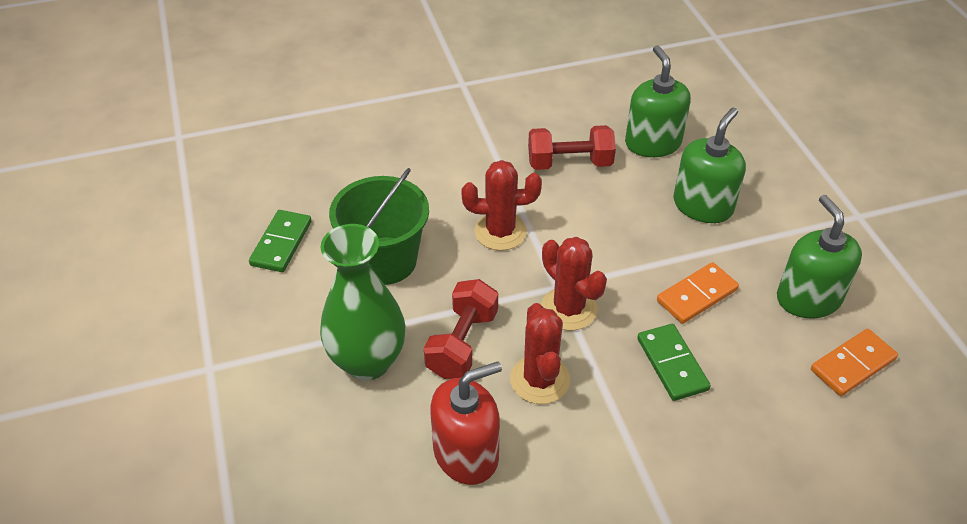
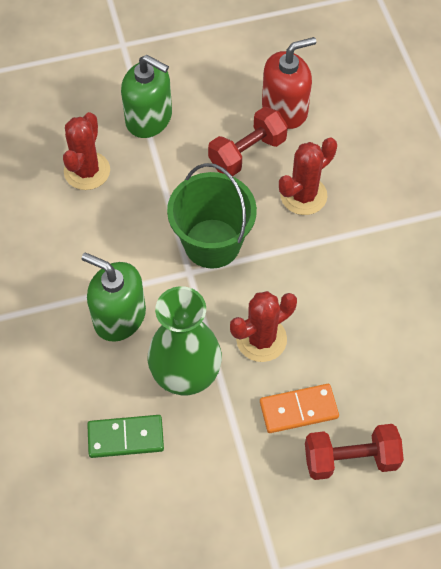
green domino: 2 -> 1
green soap dispenser: 3 -> 2
orange domino: 2 -> 1

